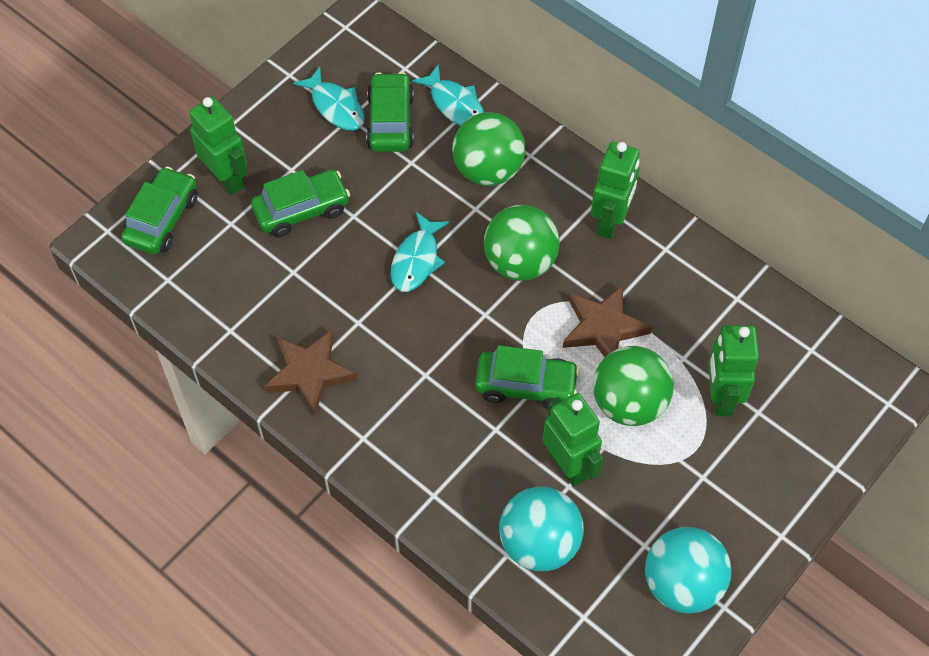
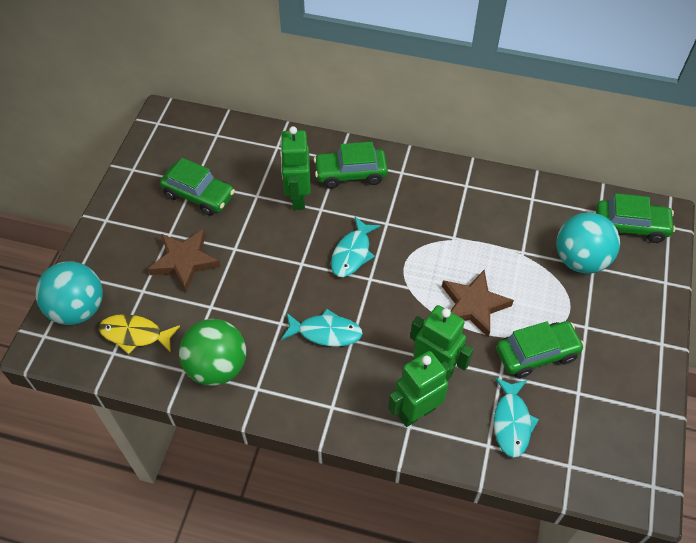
green ball: 3 -> 1
green robot: 4 -> 3
yellow fish: 0 -> 1

